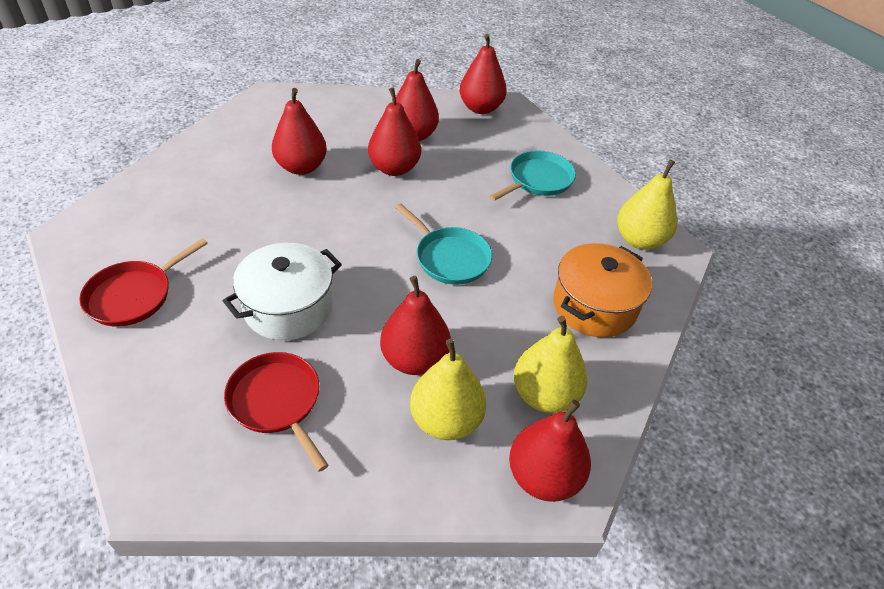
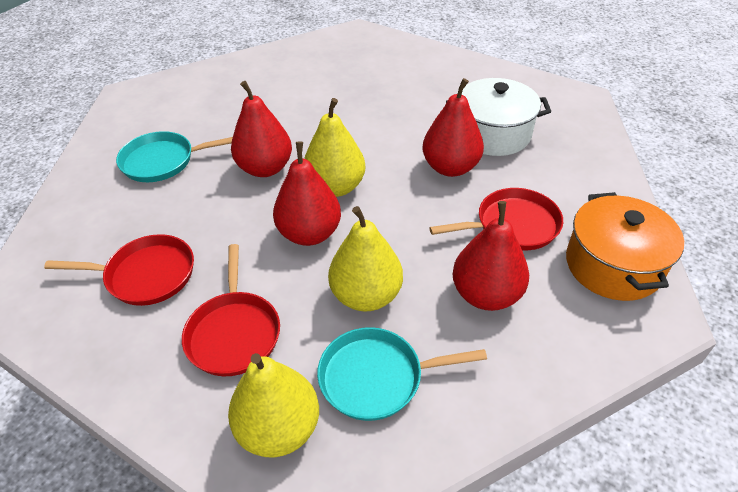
red pan: 2 -> 3
red pear: 6 -> 4

